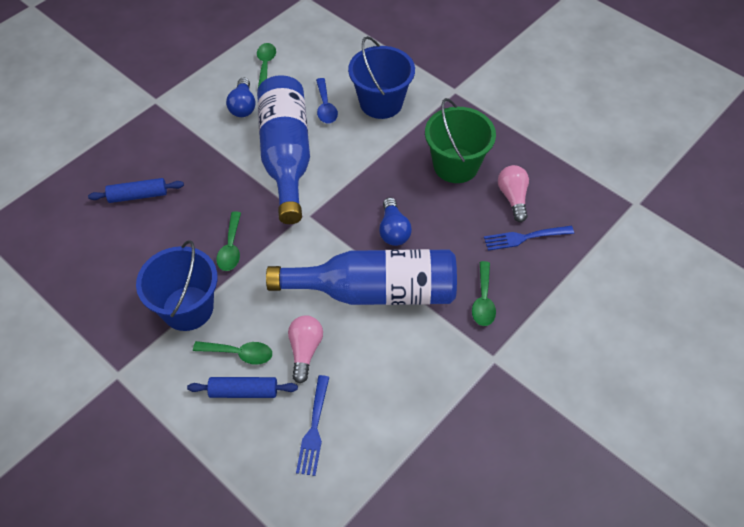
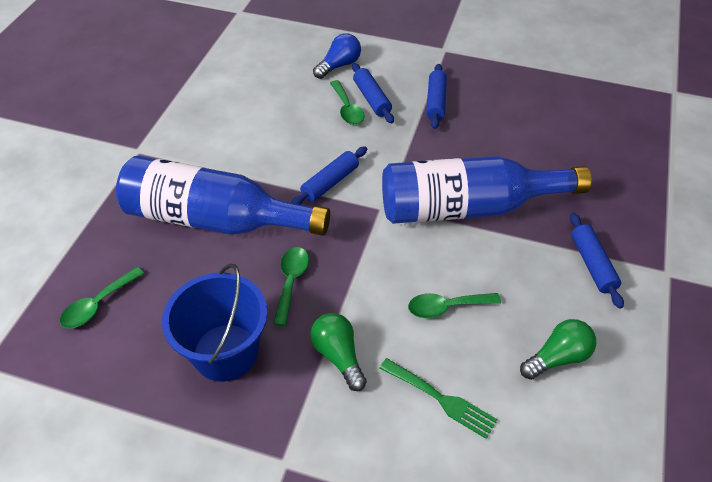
blue bucket: 2 -> 1
blue fork: 2 -> 0
blue light bulb: 2 -> 1
blue rolling pin: 2 -> 4
blue spoon: 1 -> 0
green bucket: 1 -> 0
green fork: 0 -> 1
green light bulb: 0 -> 2
pink light bulb: 2 -> 0

